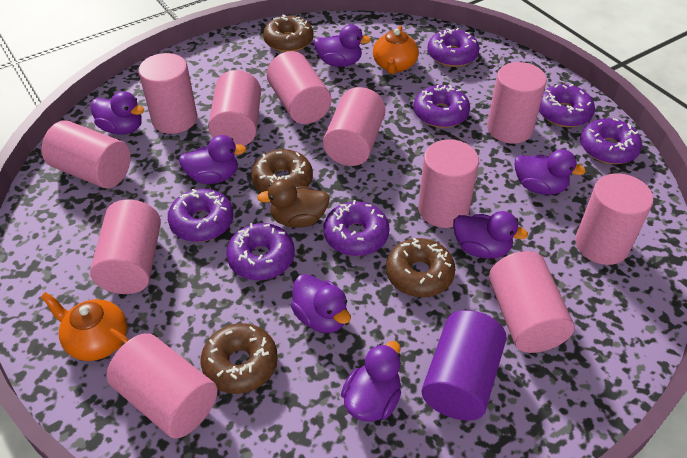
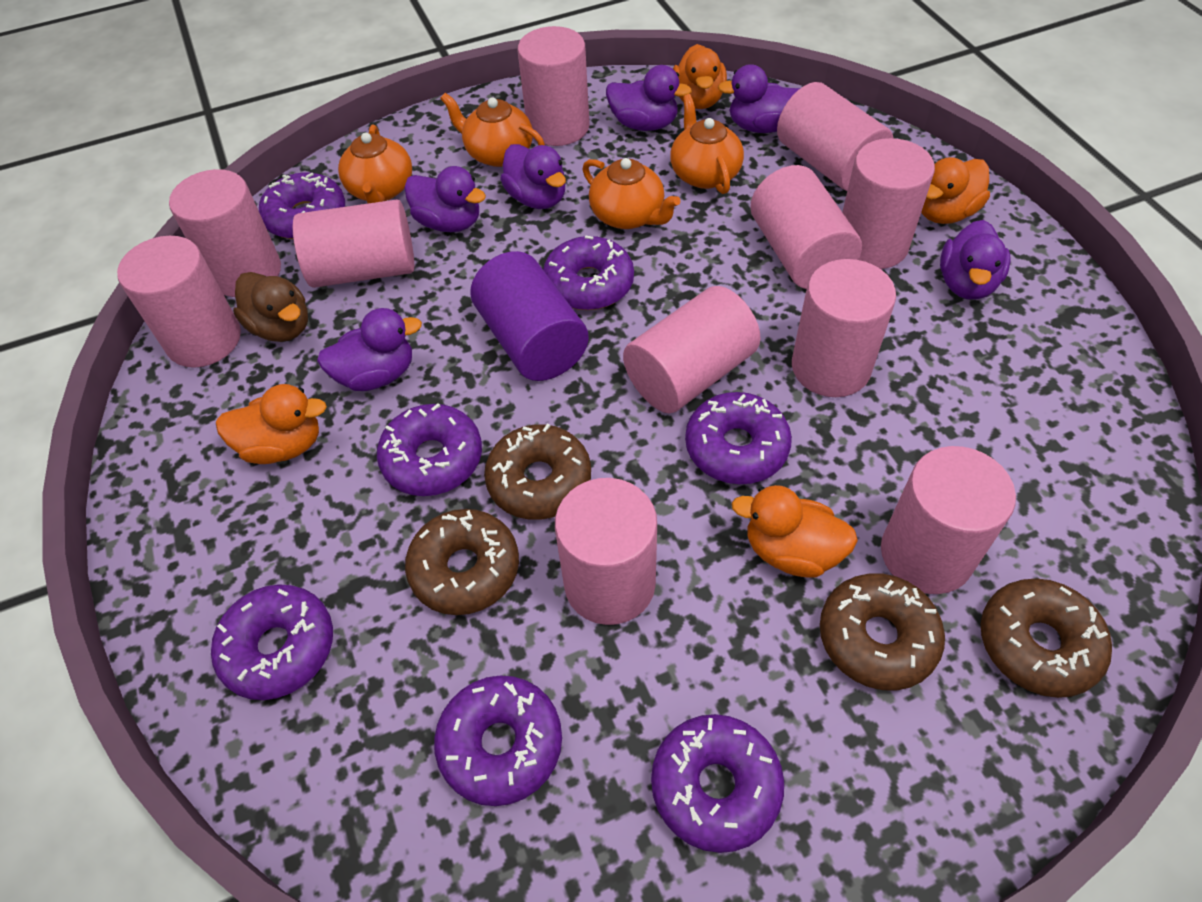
orange duck: 0 -> 4
orange teapot: 2 -> 4
purple duck: 7 -> 6

